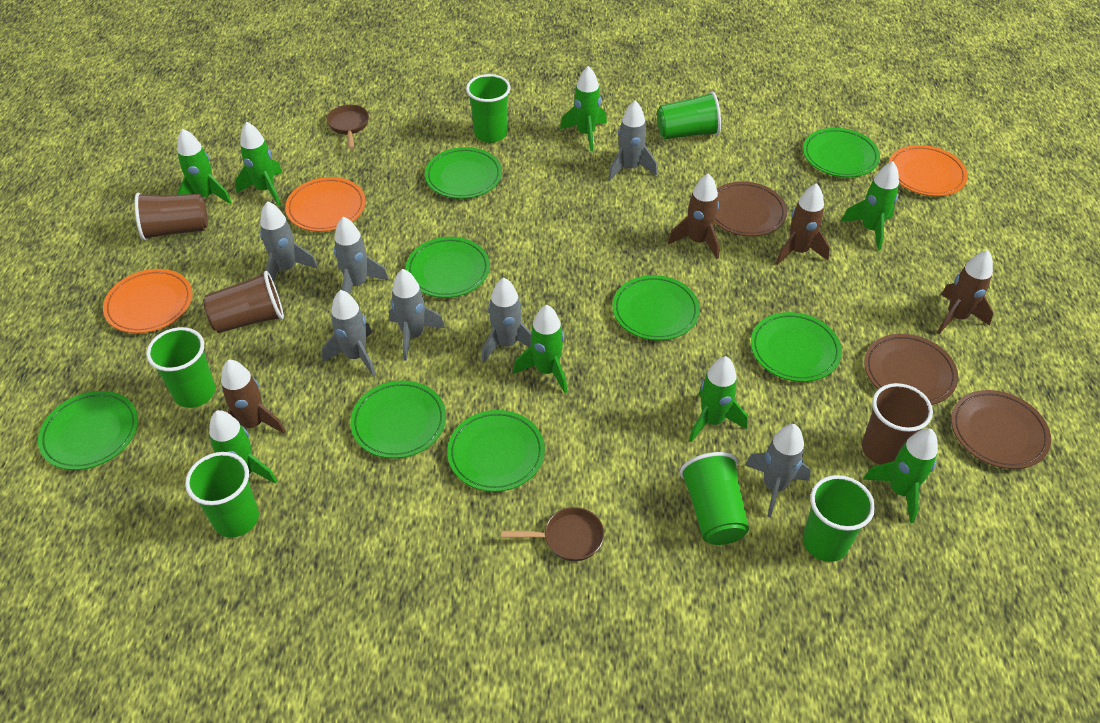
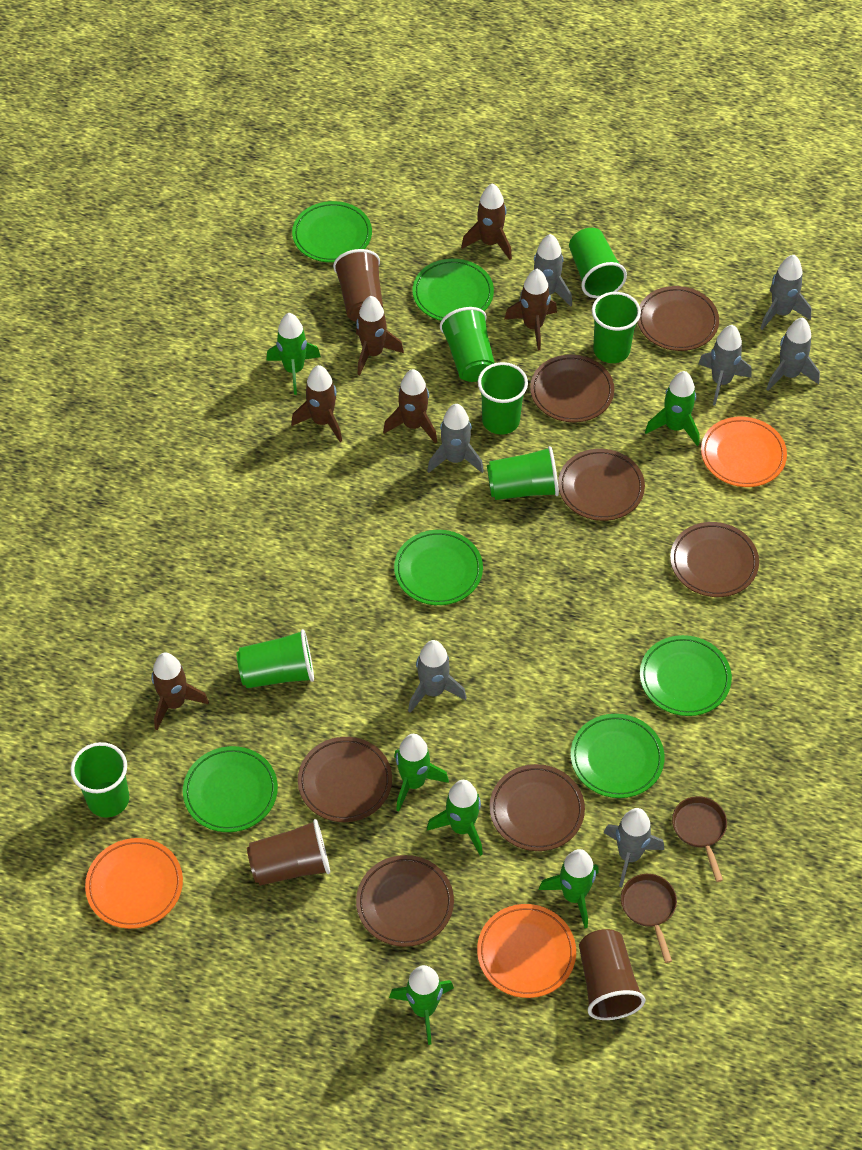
brown plate: 3 -> 7
brown rocket: 4 -> 6
green cup: 6 -> 7
green plate: 8 -> 6
green rocket: 8 -> 6

